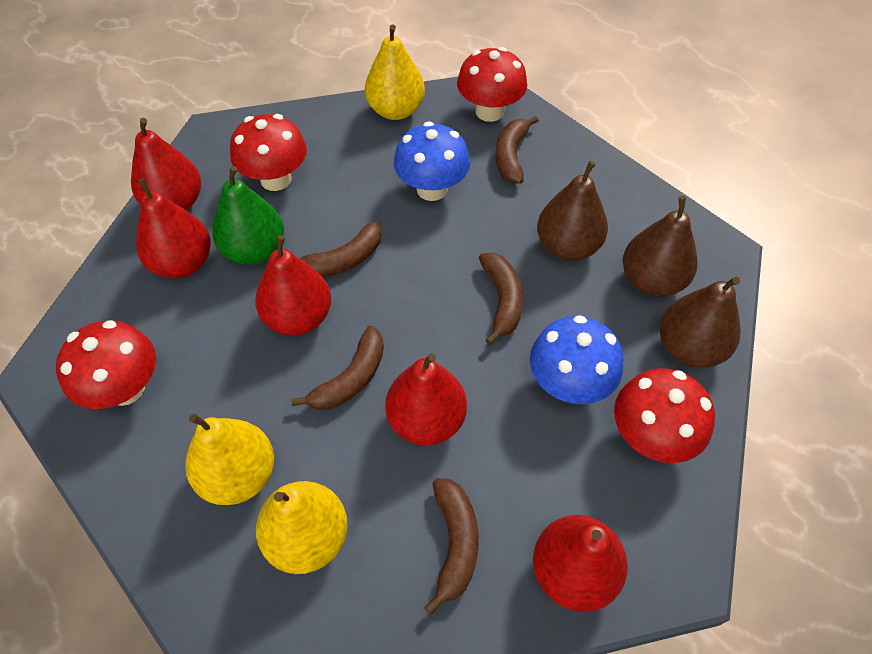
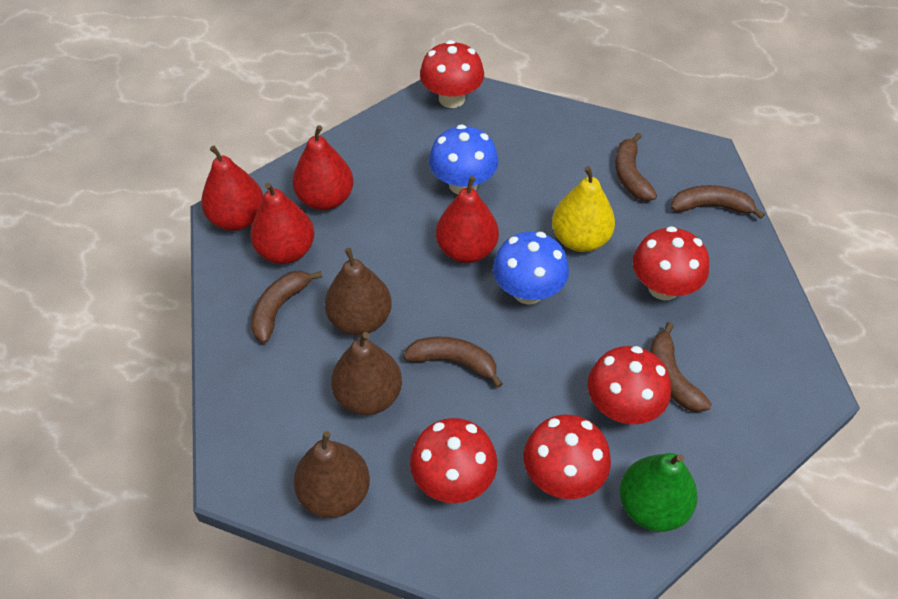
red mushroom: 4 -> 5
red pear: 5 -> 4
yellow pear: 3 -> 1

